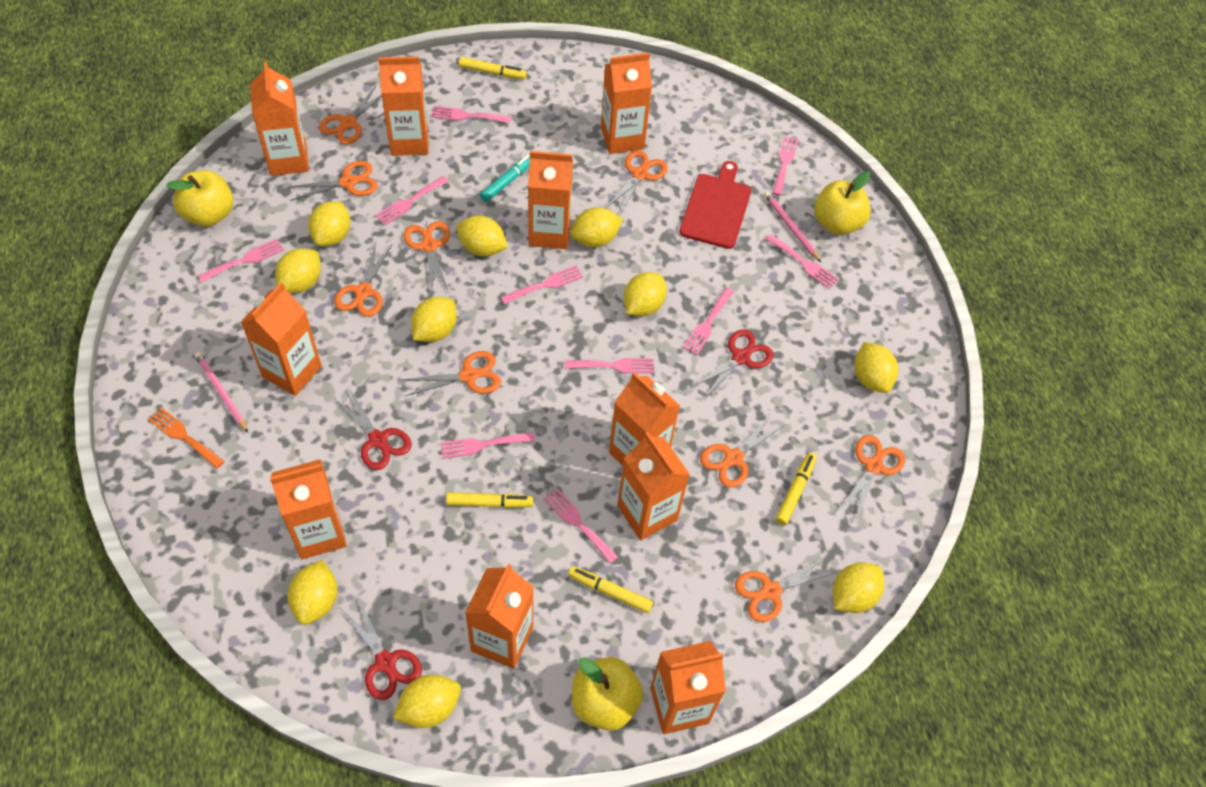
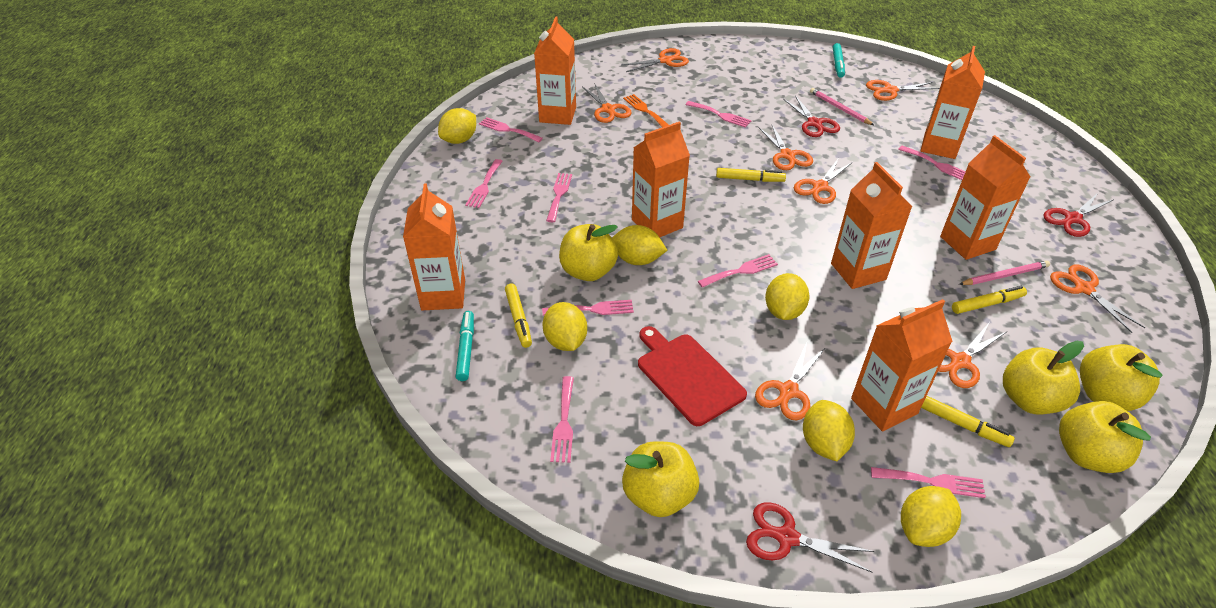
orange carton: 10 -> 7
orange scissors: 9 -> 8
pink fork: 10 -> 9
turquoise marker: 1 -> 2
yellow apple: 3 -> 5
yellow lemon: 10 -> 6

